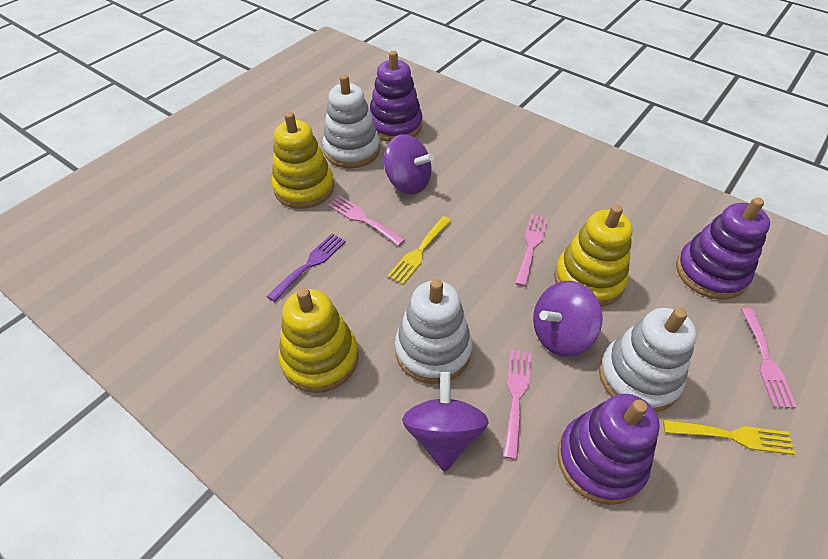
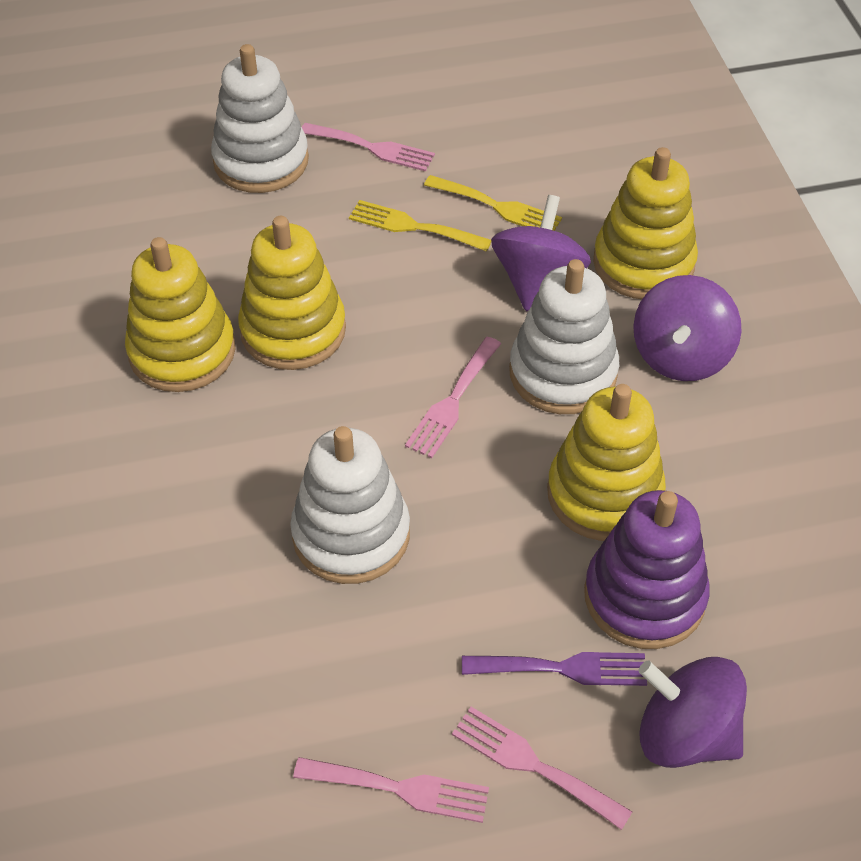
purple stacking toy: 3 -> 1
yellow stacking toy: 3 -> 4

